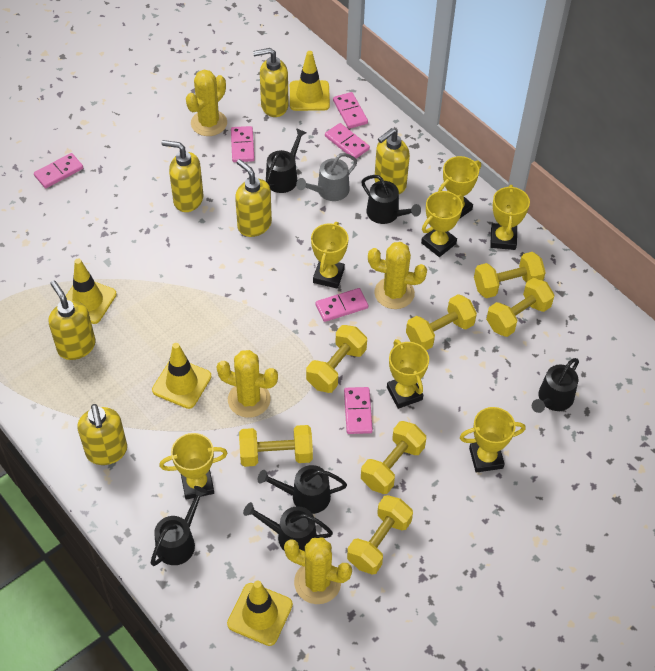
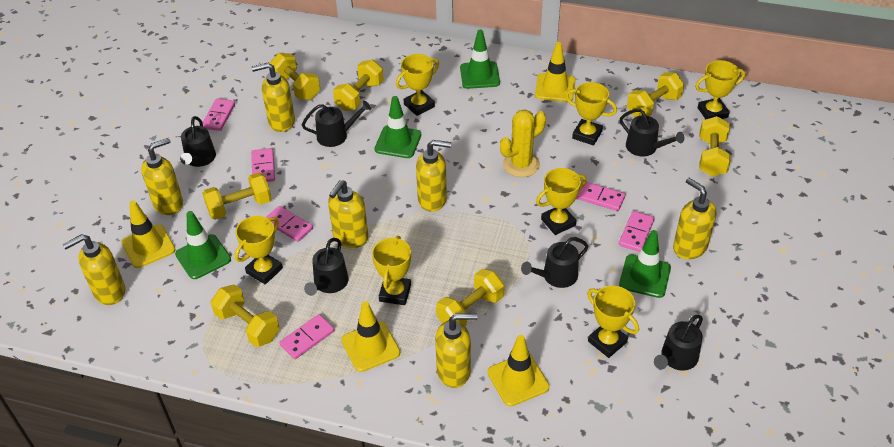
green traffic cone: 0 -> 4
grey watering can: 1 -> 0
yellow cactus: 4 -> 1
yellow soap dispenser: 6 -> 7

